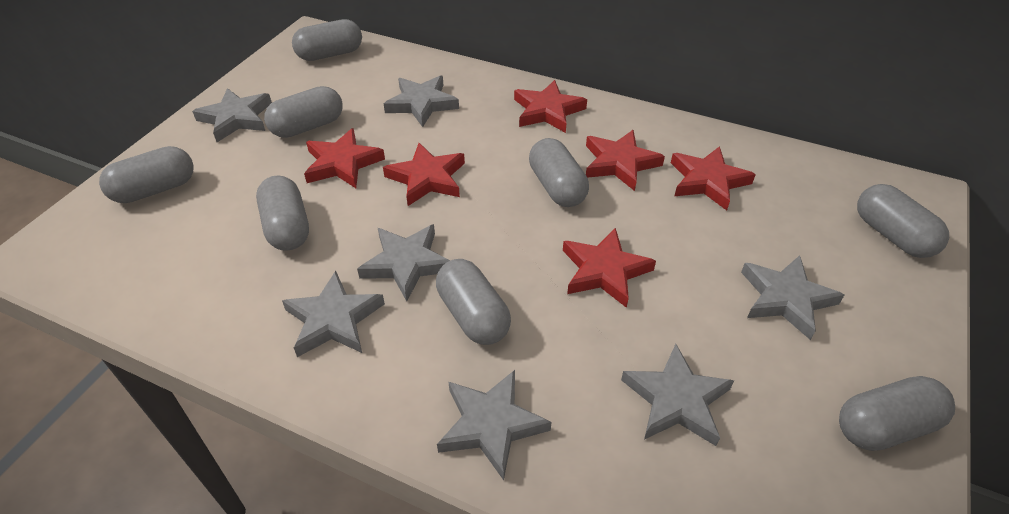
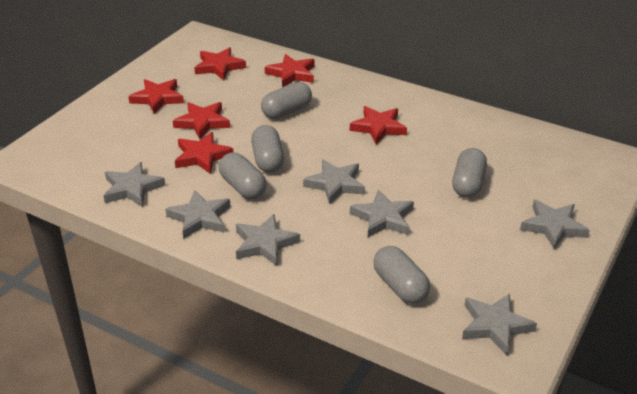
grey capsule: 8 -> 5

